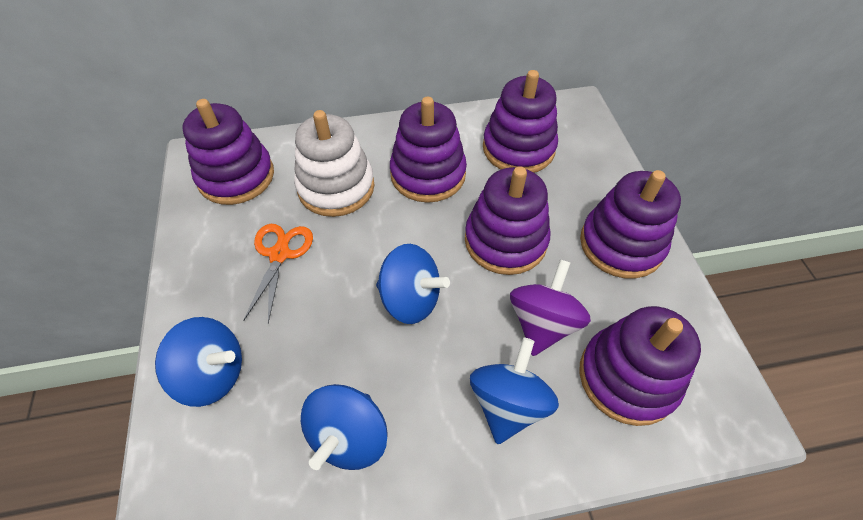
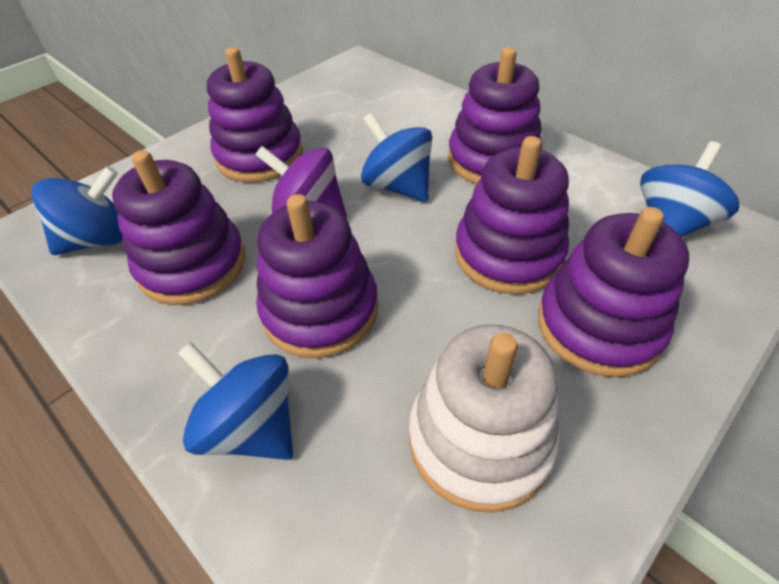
orange scissors: 1 -> 0

